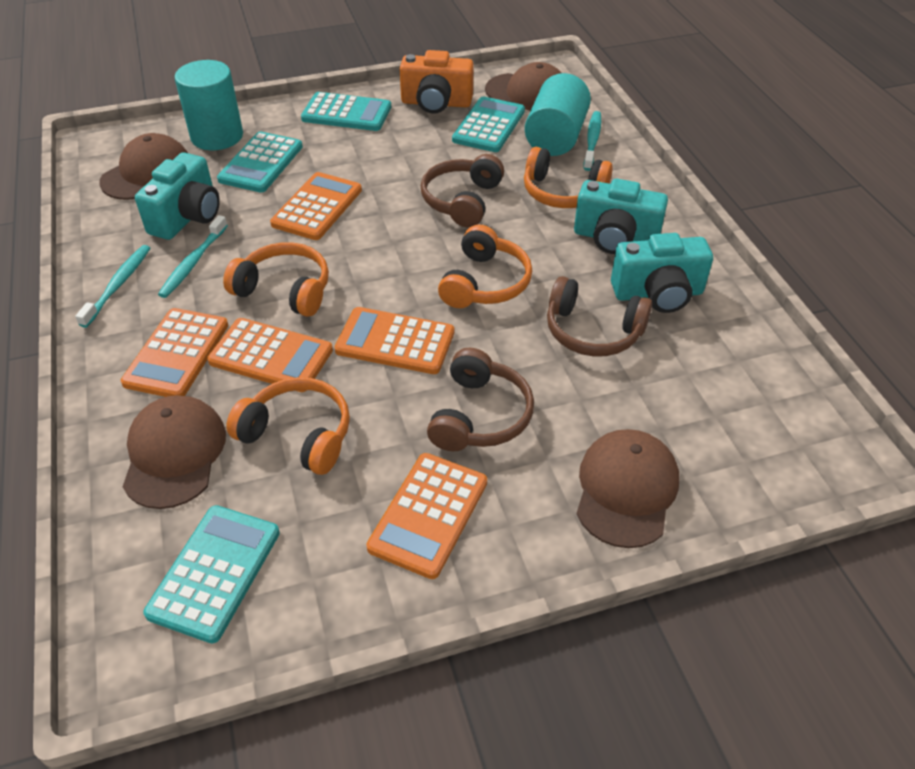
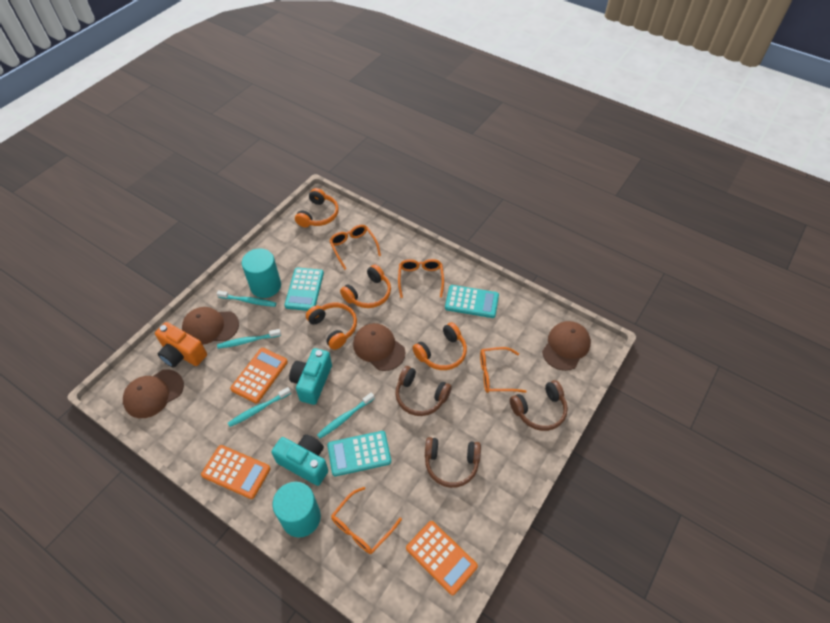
orange calculator: 5 -> 3
orange glasses: 0 -> 4
turquoise calculator: 4 -> 3
turquoise camera: 3 -> 2
turquoise toothbrush: 3 -> 4

